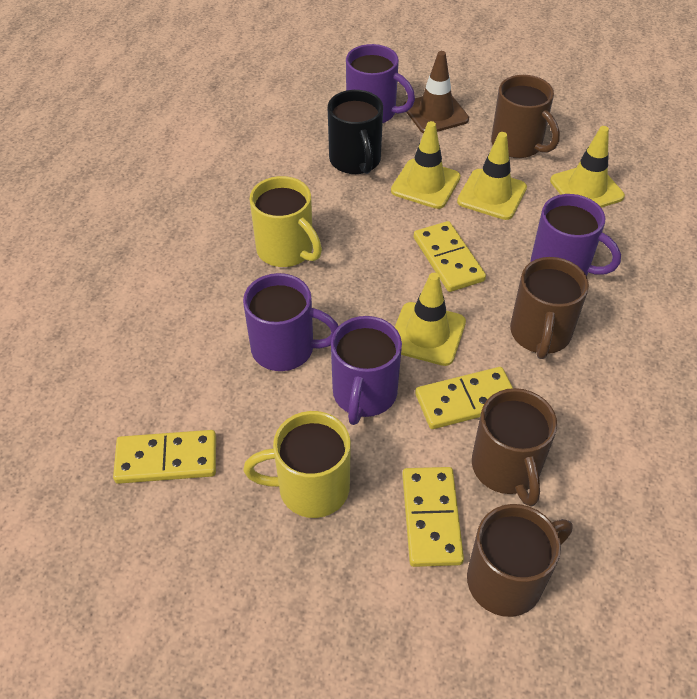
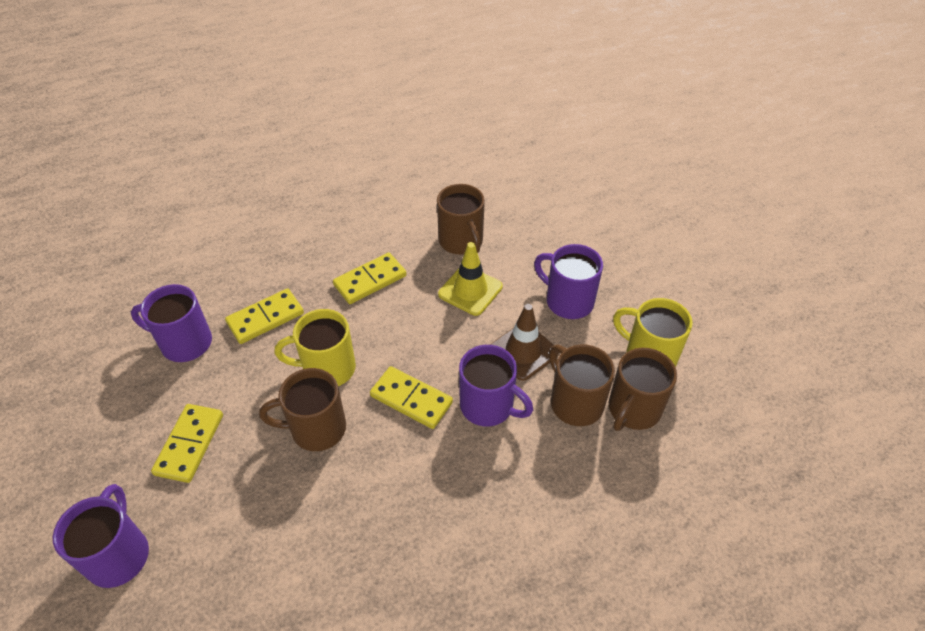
black mug: 1 -> 0
yellow traffic cone: 4 -> 1

